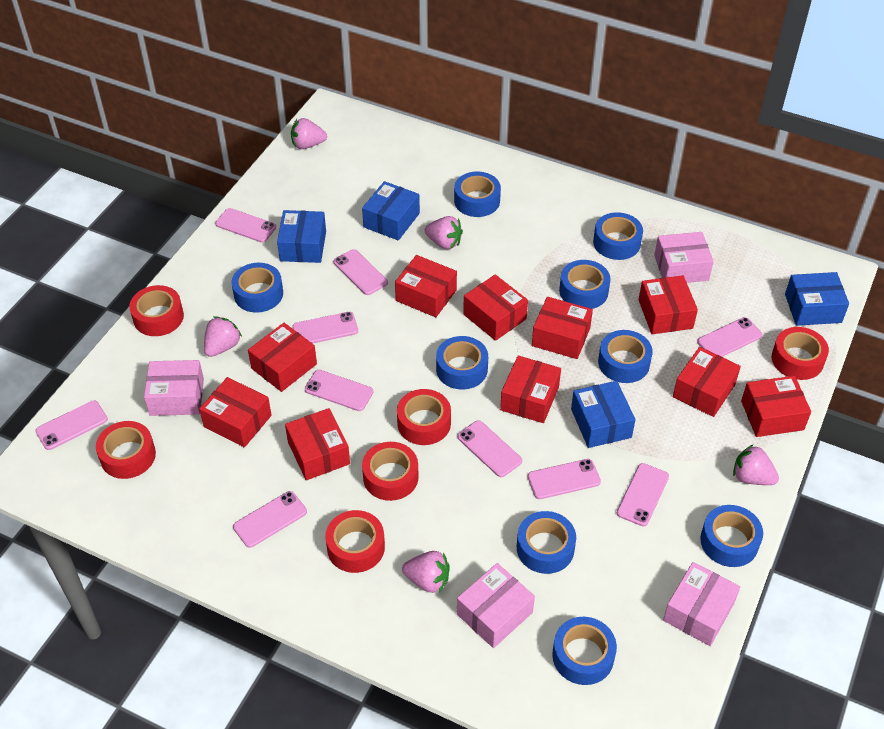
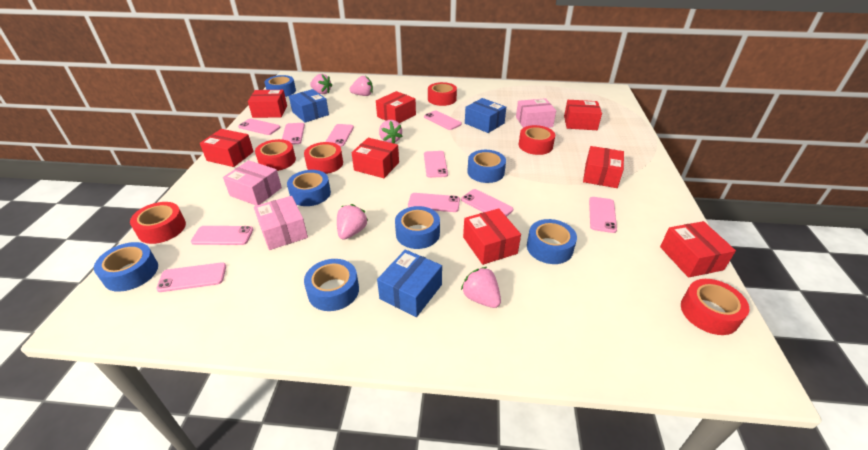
blue box: 4 -> 3
blue tape: 9 -> 7
pink box: 4 -> 3
red box: 10 -> 8

